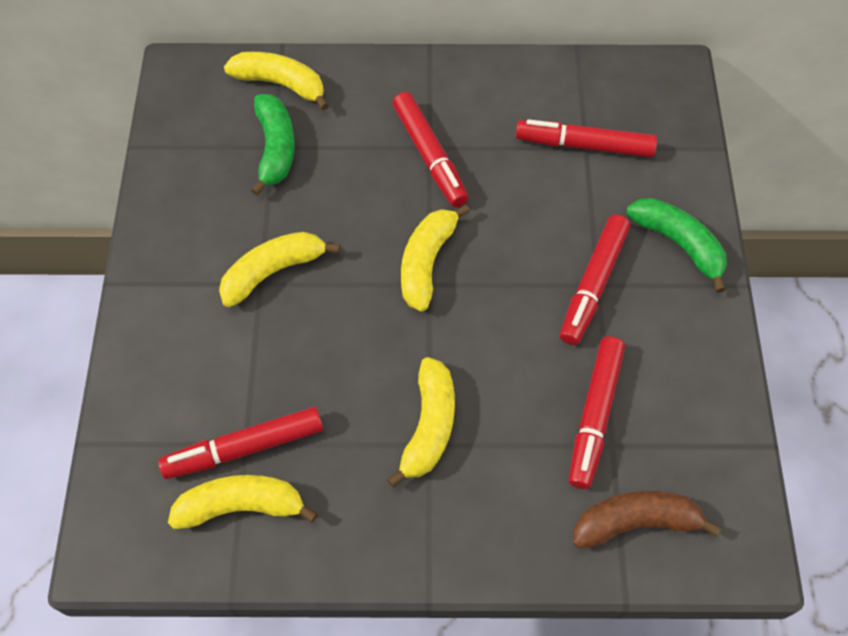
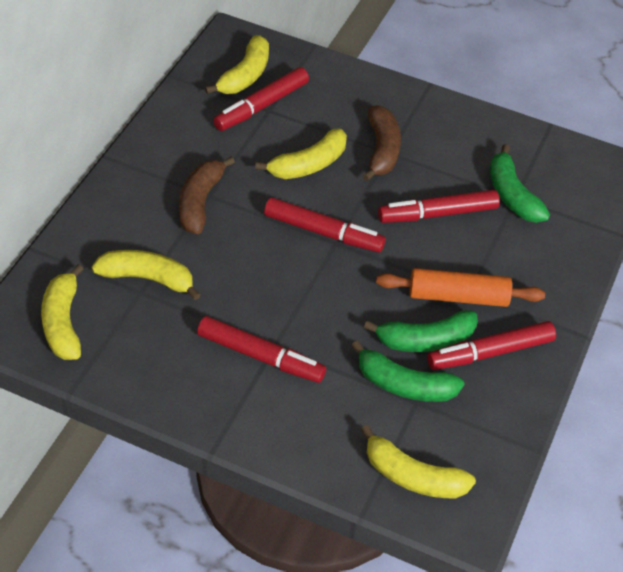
brown banana: 1 -> 2
green banana: 2 -> 3
orange rolling pin: 0 -> 1

